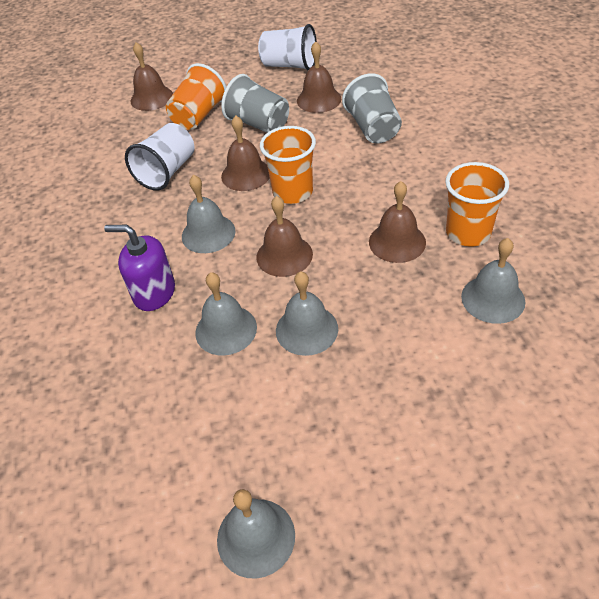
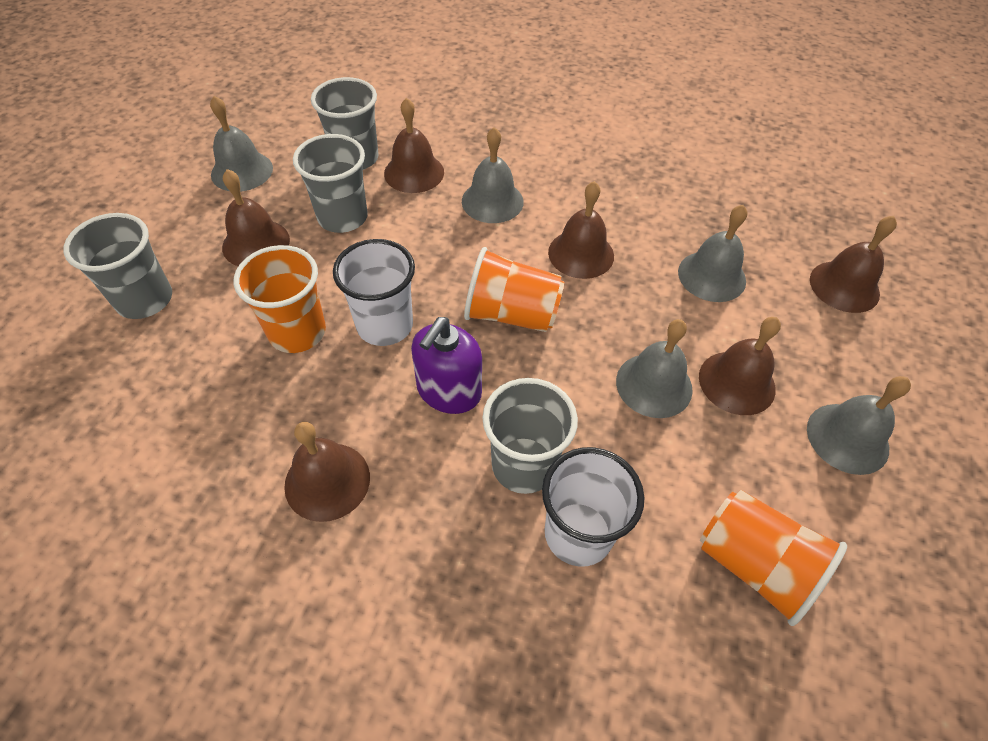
brown bell: 5 -> 6
grey cup: 2 -> 4

